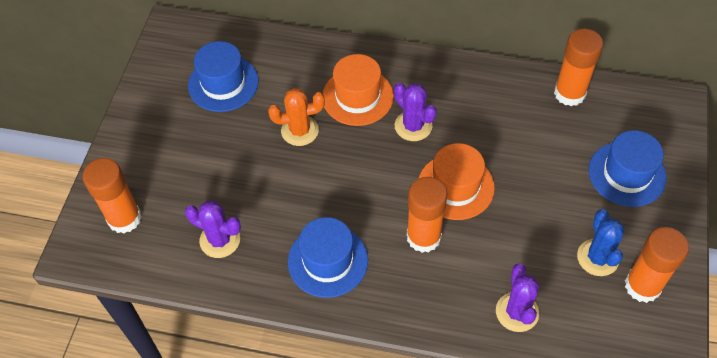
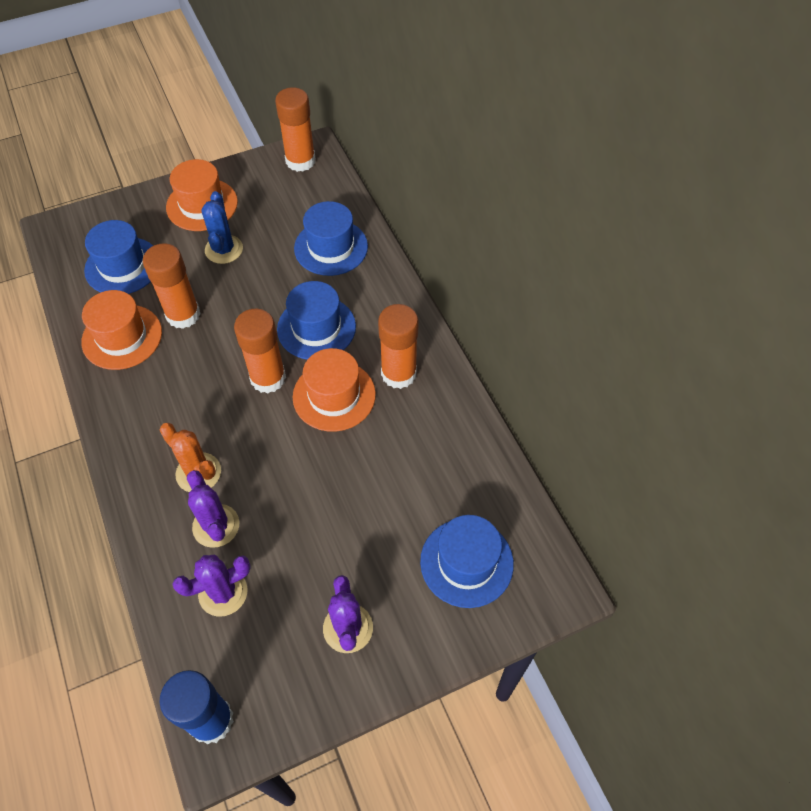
blue glue stick: 0 -> 1
blue hat: 3 -> 4
orange hat: 2 -> 3

